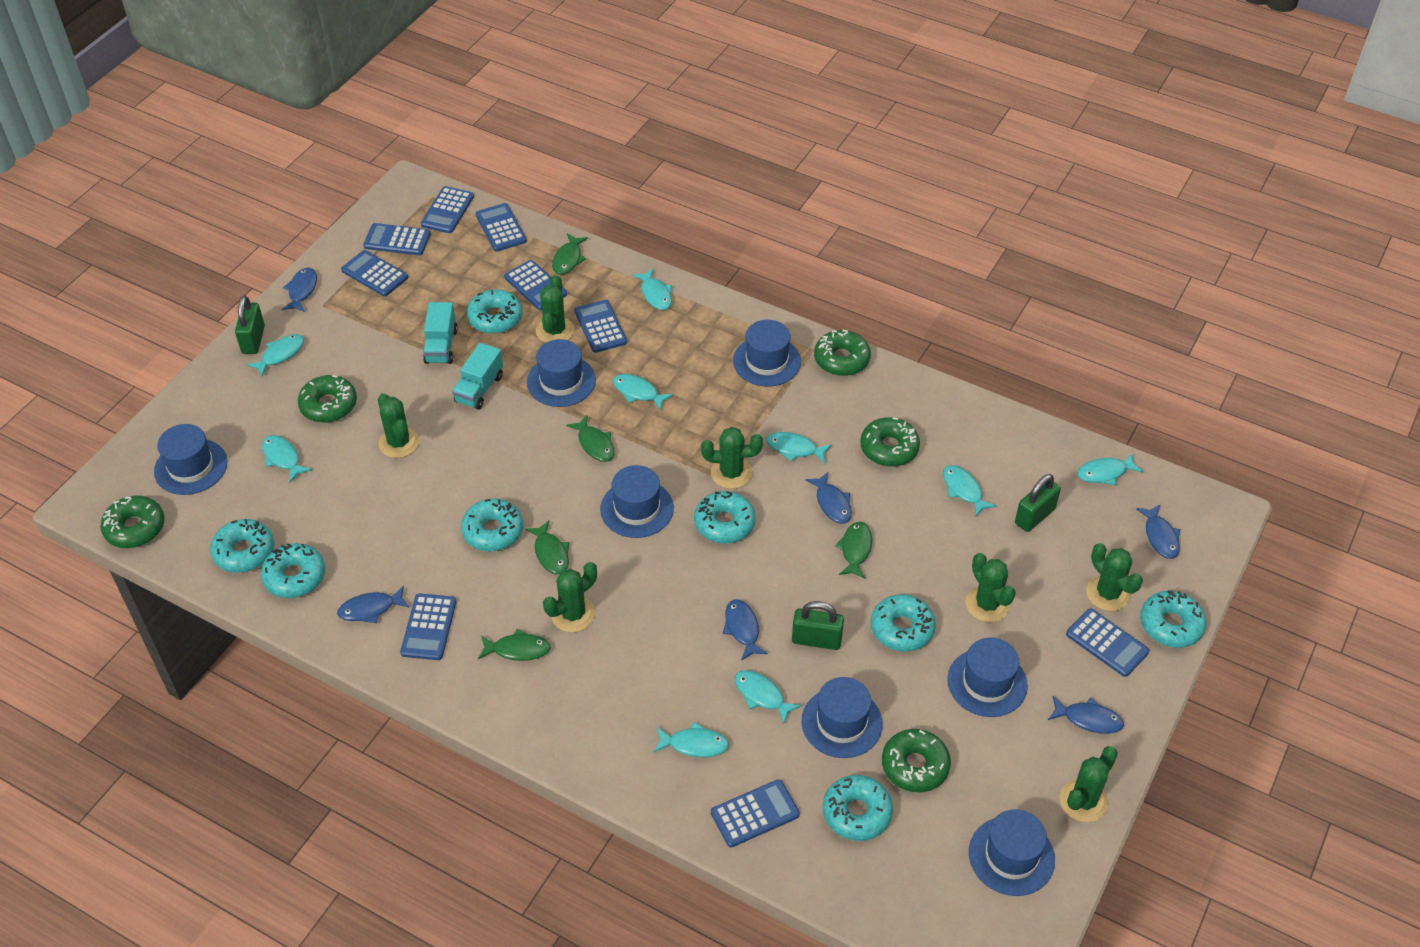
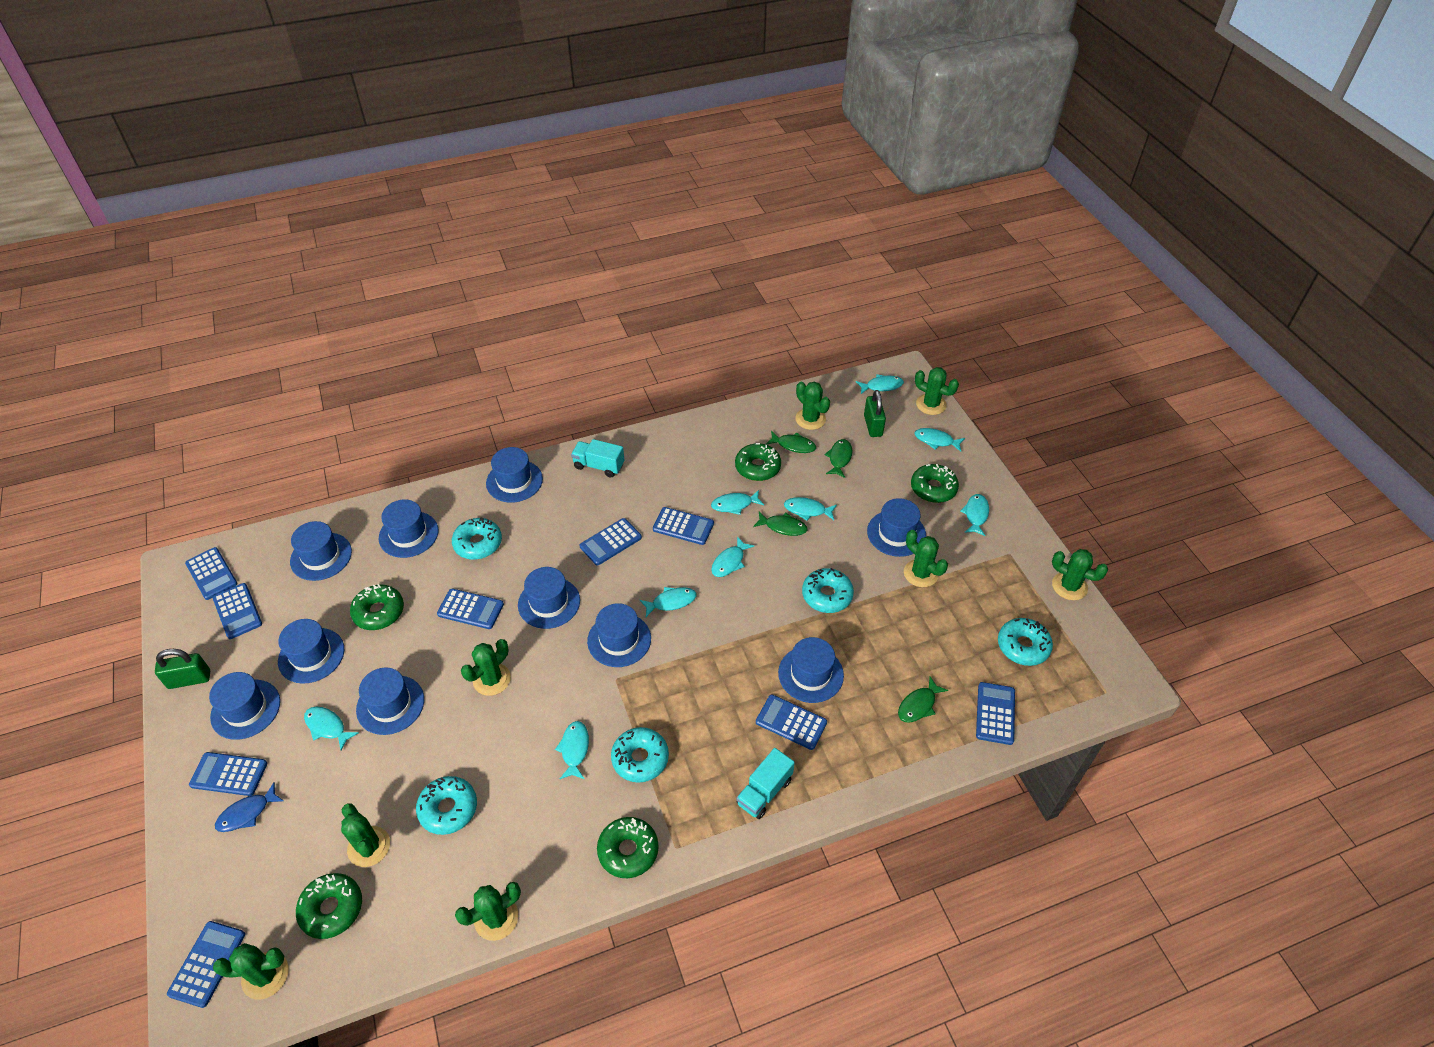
blue fish: 6 -> 1
blue hat: 7 -> 10
green cactus: 7 -> 8
green fish: 5 -> 4
green padlock: 3 -> 2
turquoise donut: 8 -> 5

